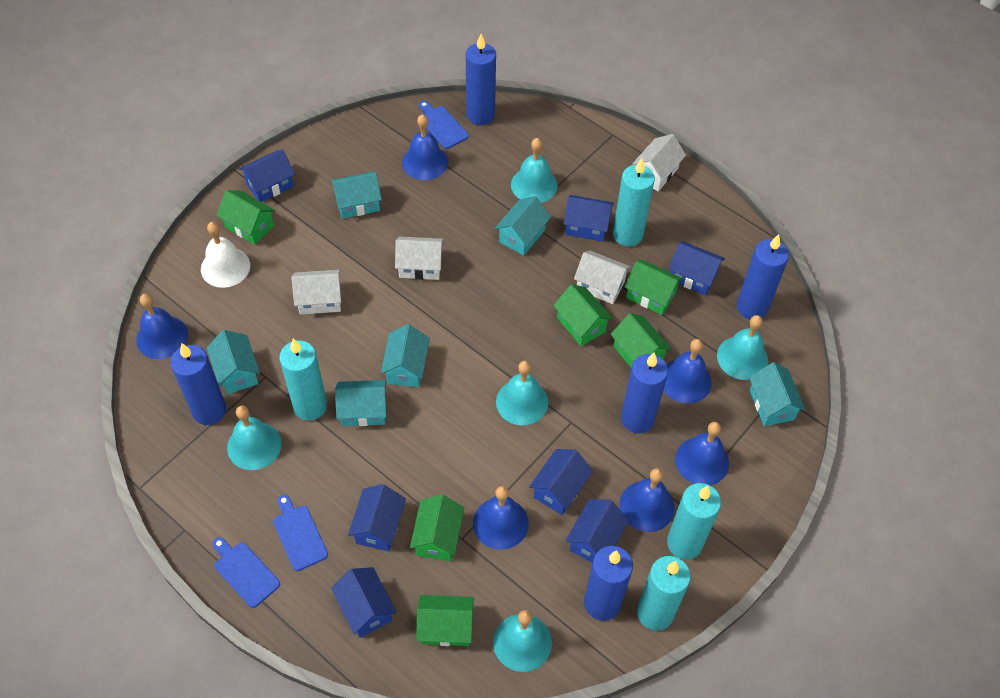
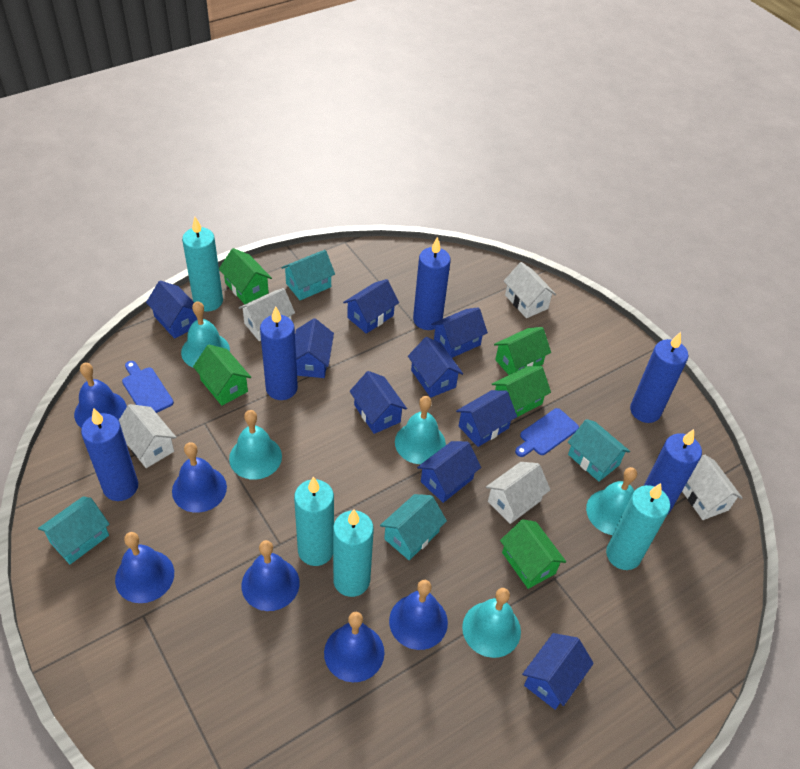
blue cutting board: 3 -> 2
blue house: 7 -> 9
green house: 6 -> 5
turquoise house: 6 -> 4
white bell: 1 -> 0
white house: 4 -> 5

